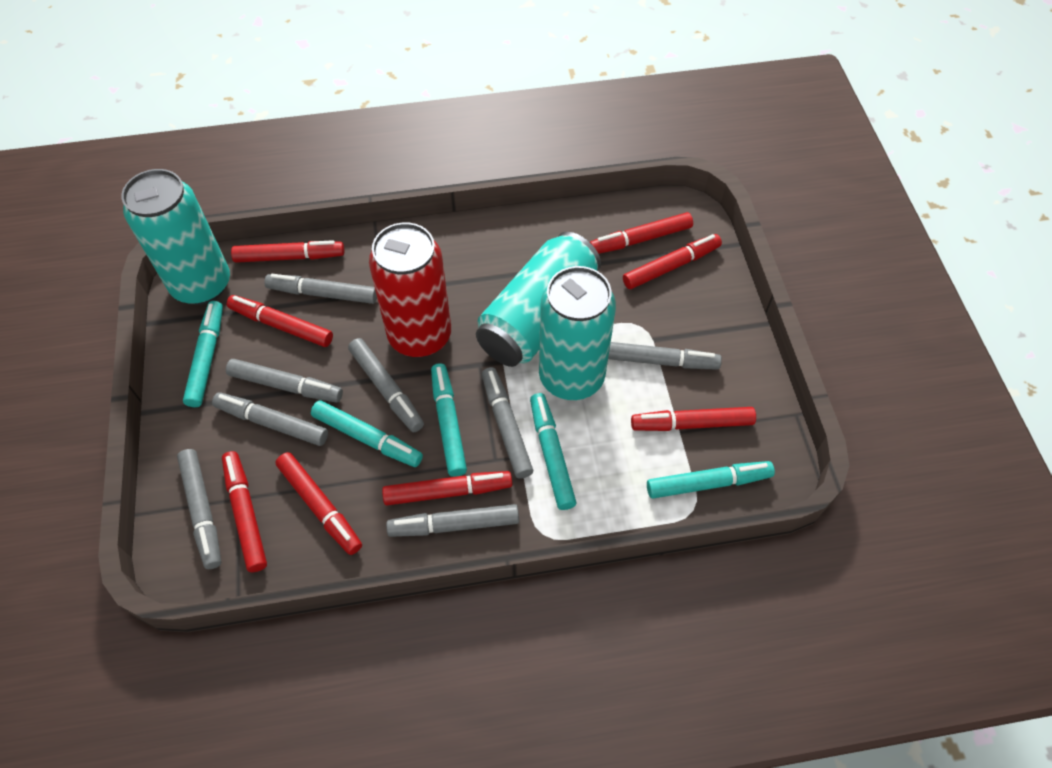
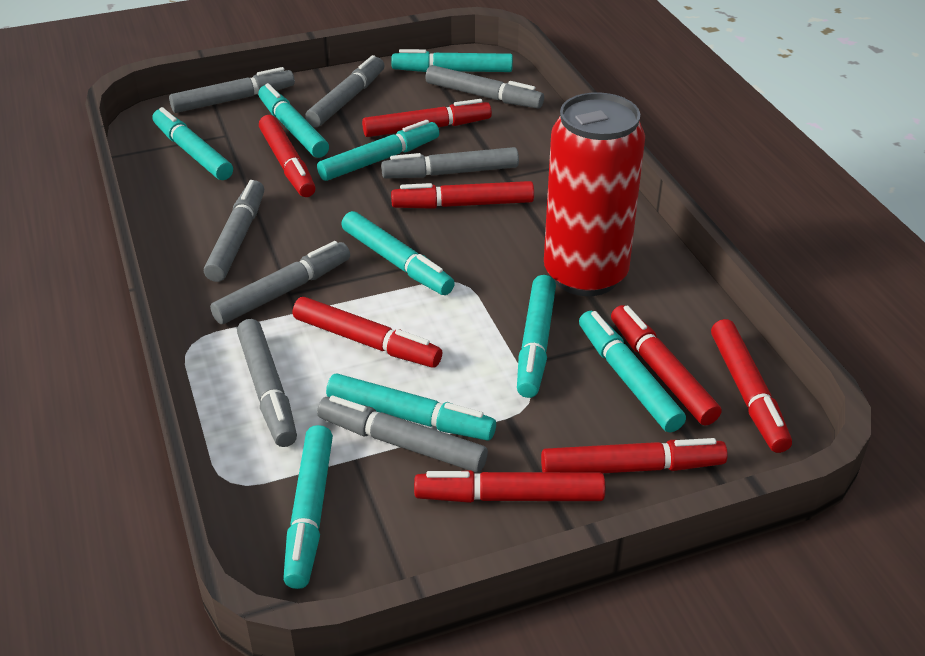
turquoise can: 3 -> 0
turquoise marker: 5 -> 9

